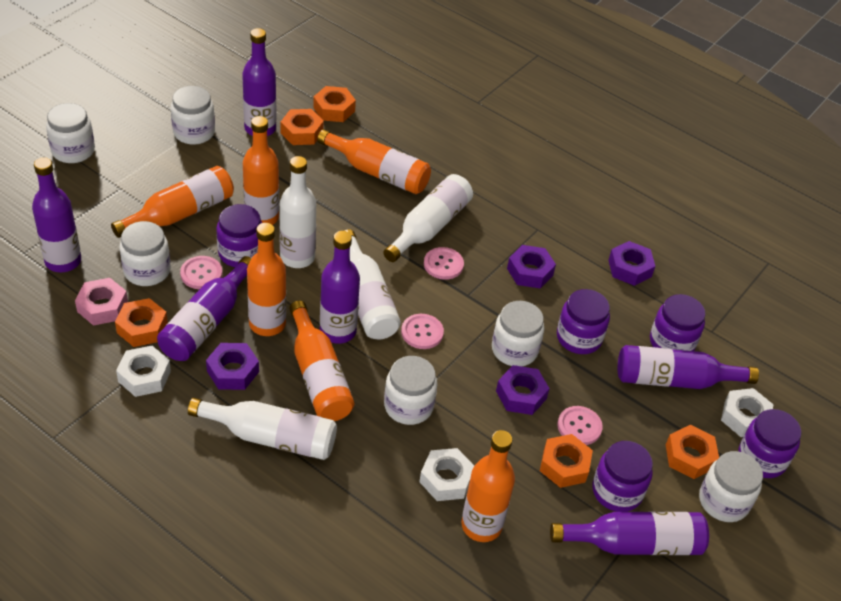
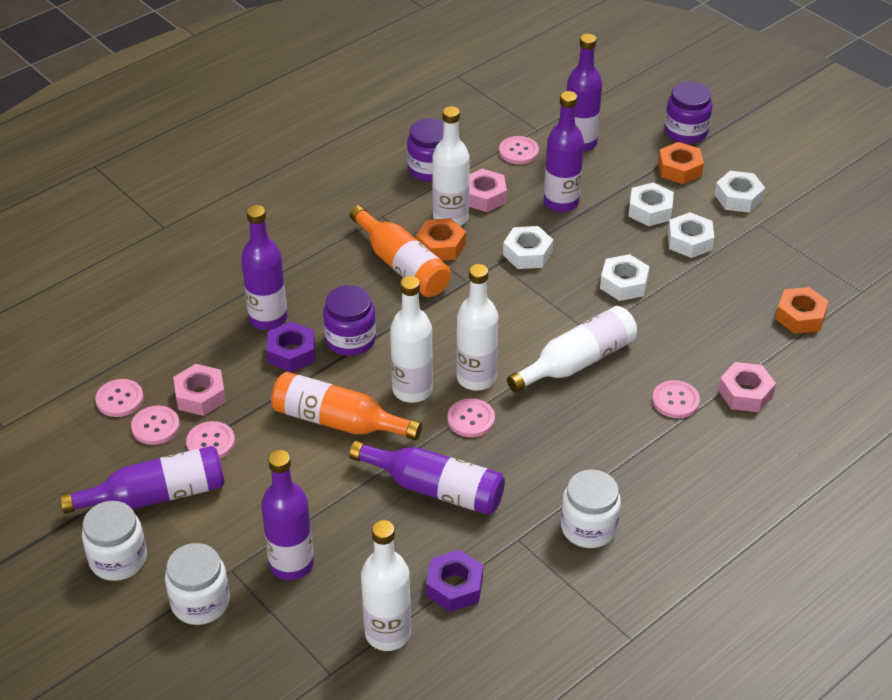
orange bottle: 6 -> 2
orange nut: 5 -> 3
pink button: 4 -> 6
pink nut: 1 -> 3
purple jar: 5 -> 3
purple nut: 4 -> 2
white bottle: 4 -> 5
white jar: 6 -> 3
white nut: 3 -> 5

